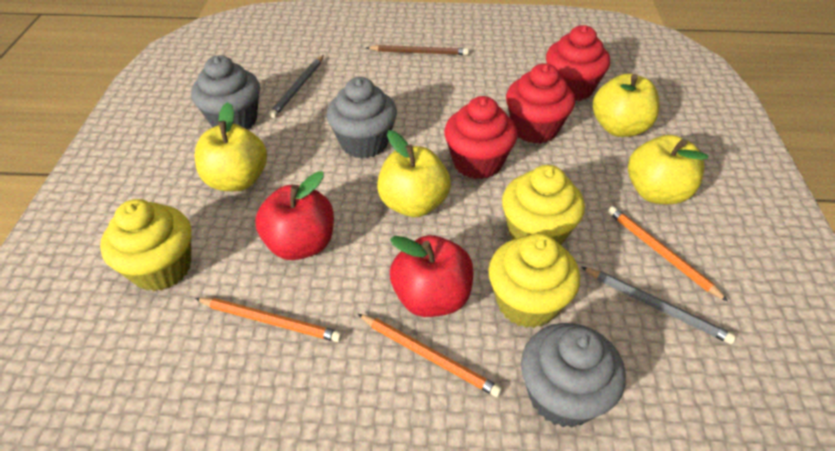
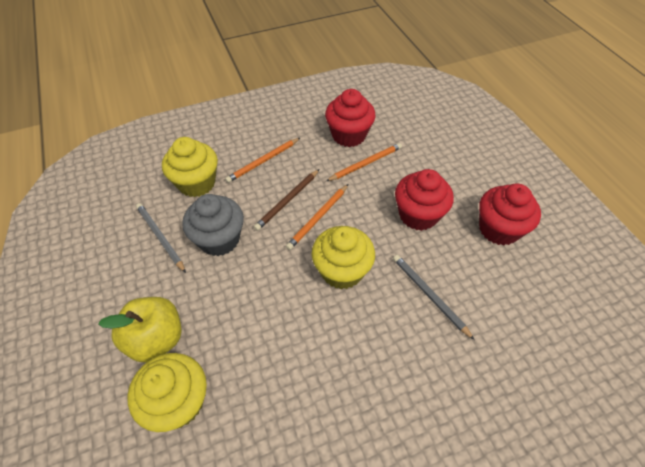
grey cupcake: 3 -> 1
red apple: 2 -> 0
yellow apple: 4 -> 1

